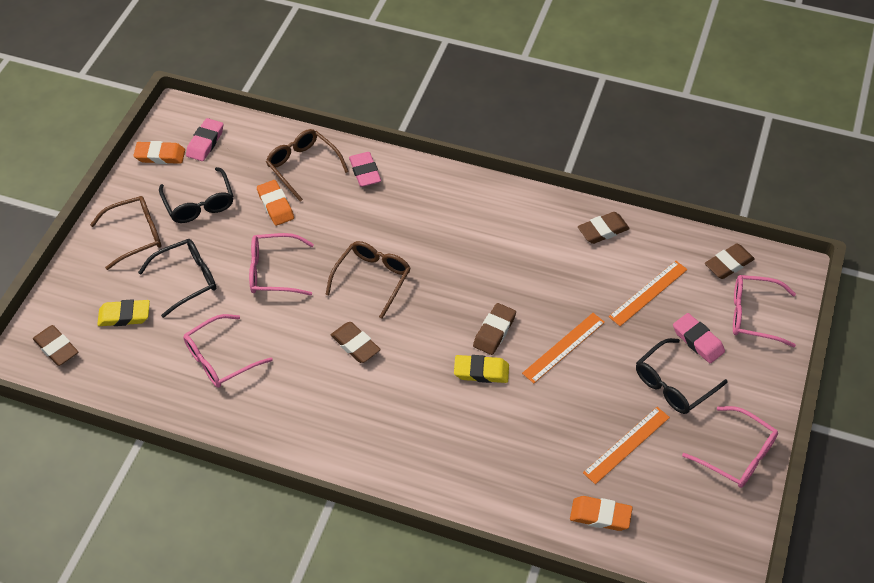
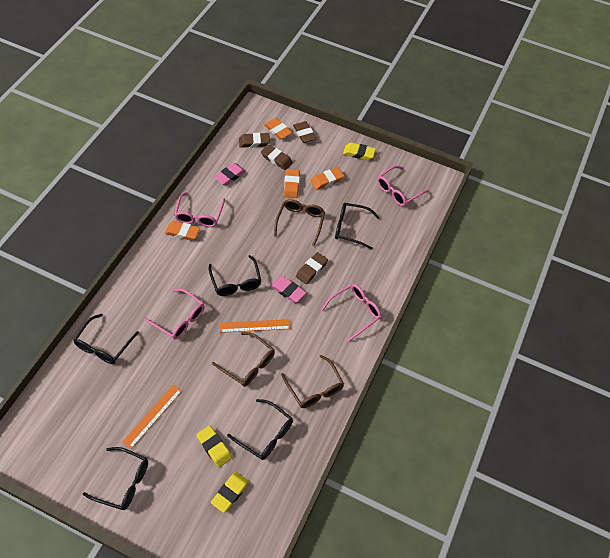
black glasses: 3 -> 5
brown eraser: 5 -> 4
orange eraser: 3 -> 4
orange ruler: 3 -> 2
pink eraser: 3 -> 2
yellow eraser: 2 -> 3

